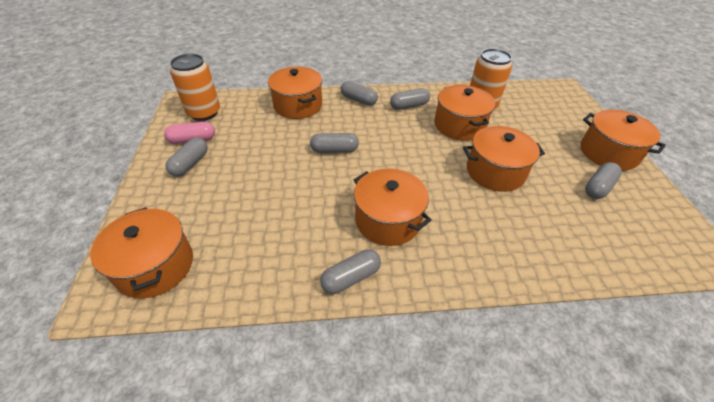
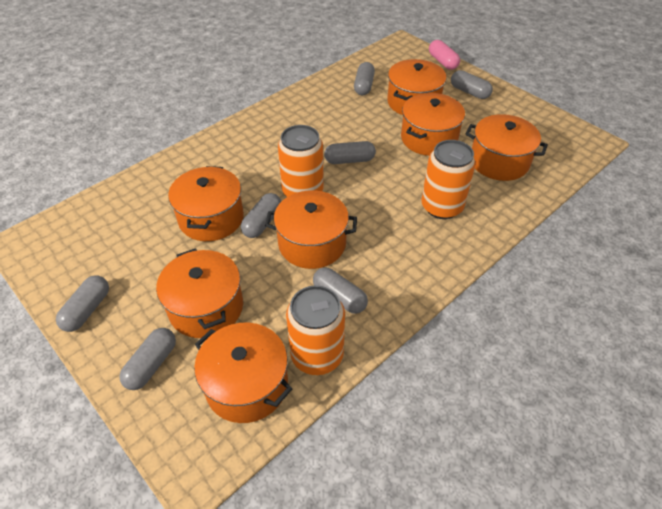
grey capsule: 6 -> 7
orange can: 2 -> 3
orange pot: 6 -> 7

